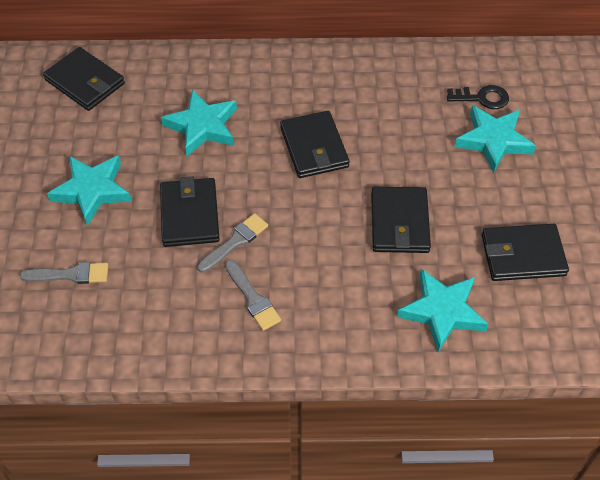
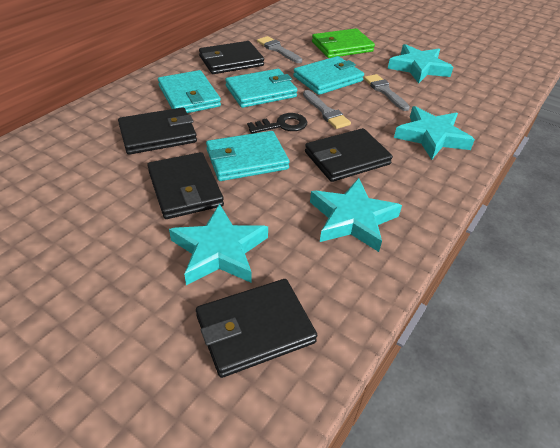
green wallet: 0 -> 1
turquoise wallet: 0 -> 4

